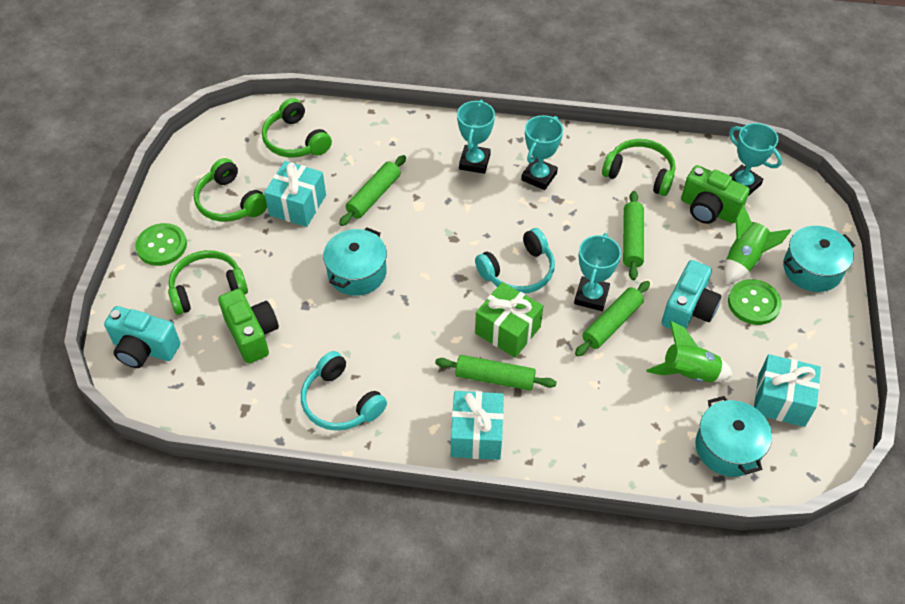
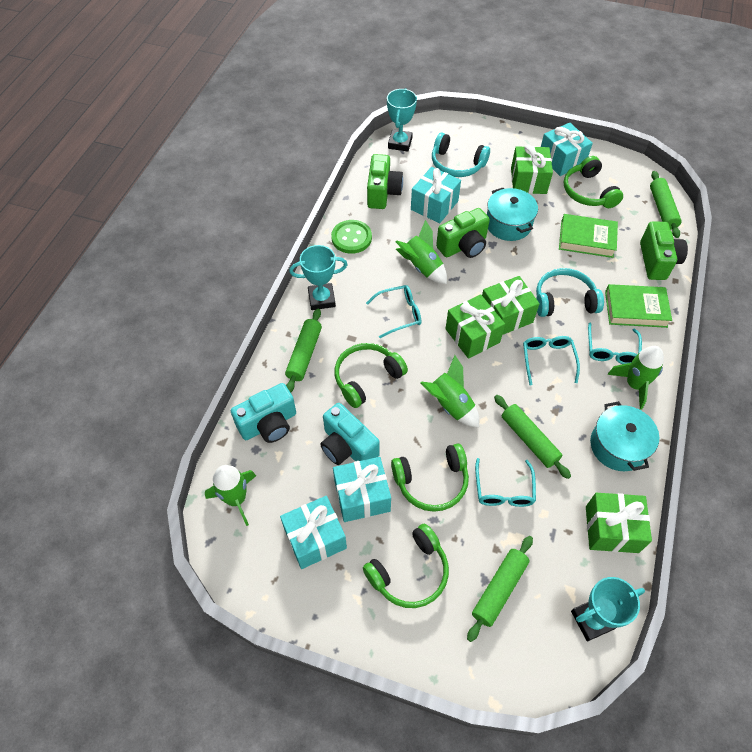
green book: 0 -> 2
green button: 2 -> 1
green camera: 2 -> 3
green gift: 1 -> 4
green rocket: 2 -> 4
turquoise gift: 3 -> 4
turquoise glasses: 0 -> 4
turquoise pot: 3 -> 2
turquoise trophy: 4 -> 3

